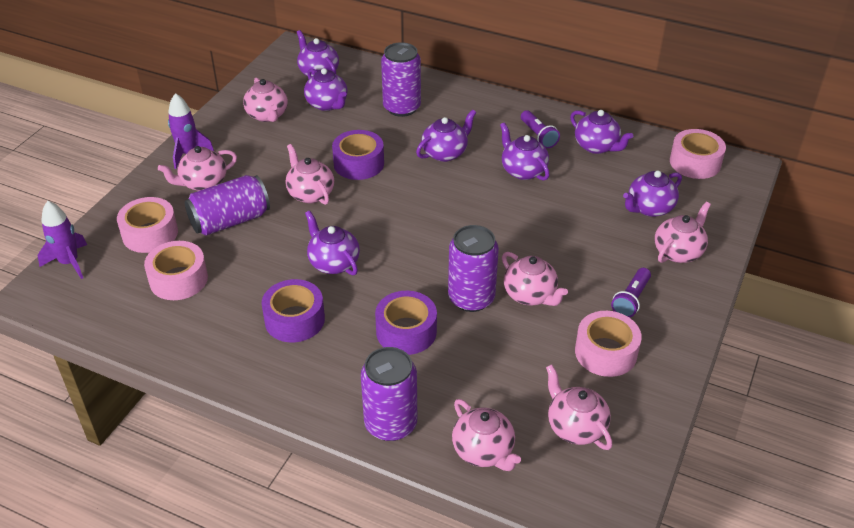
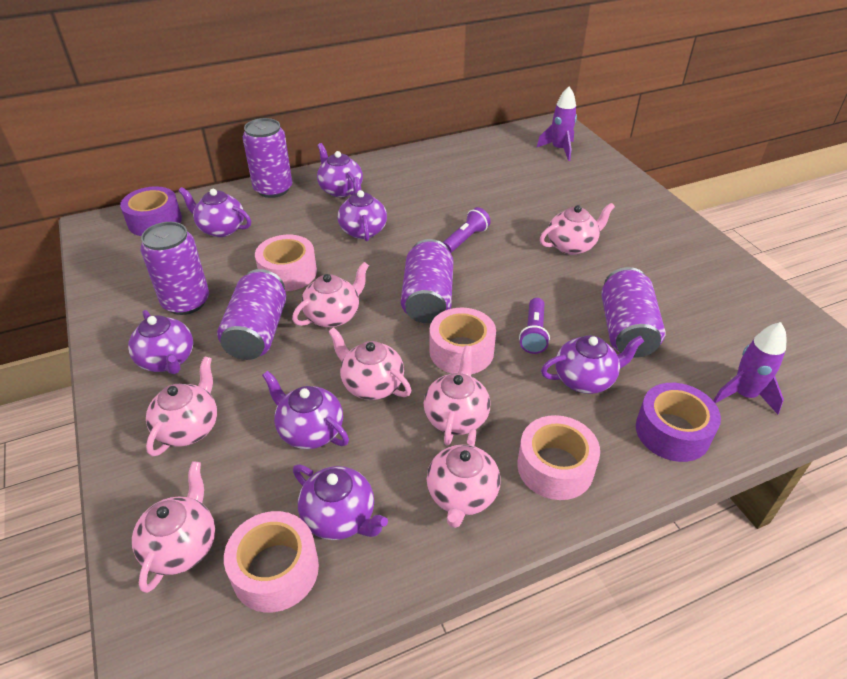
purple can: 4 -> 5
purple tape: 3 -> 2

